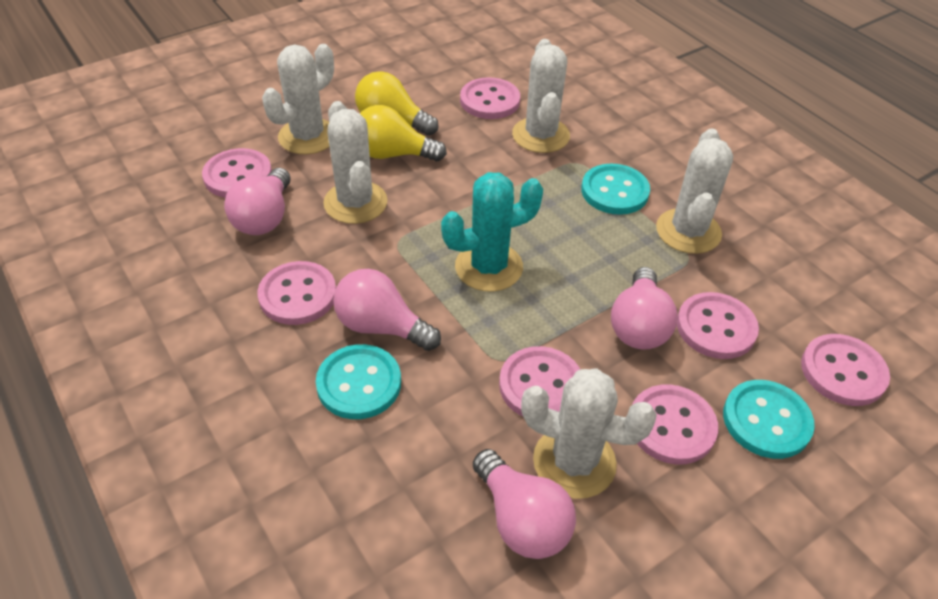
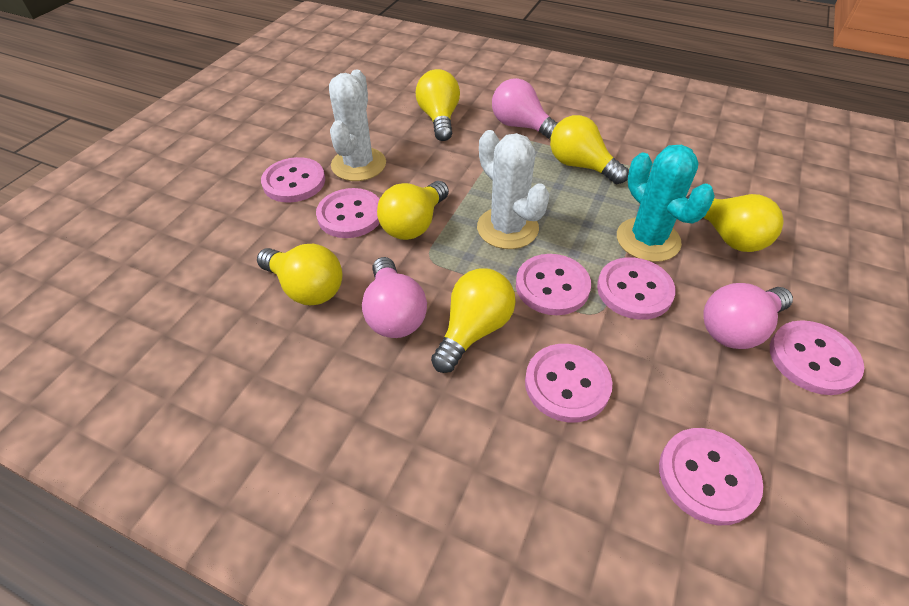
pink light bulb: 4 -> 3
turquoise button: 3 -> 0
white cactus: 5 -> 2
yellow light bulb: 2 -> 6

